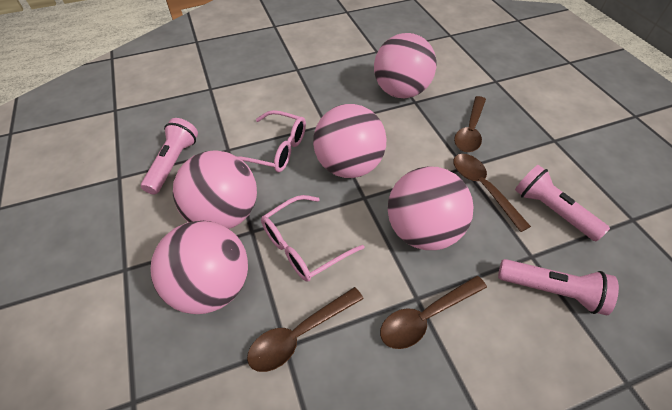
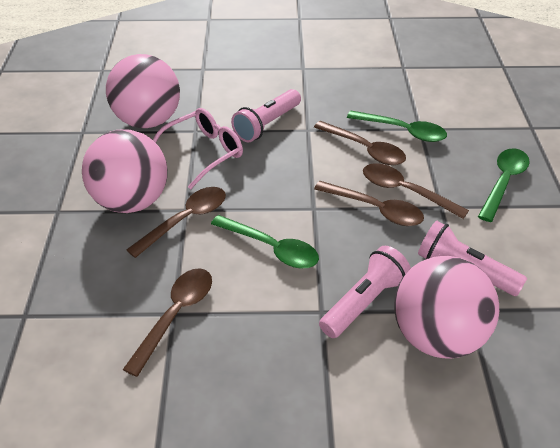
brown spoon: 4 -> 5
green spoon: 0 -> 3
pink ball: 5 -> 3
pink glasses: 2 -> 1

